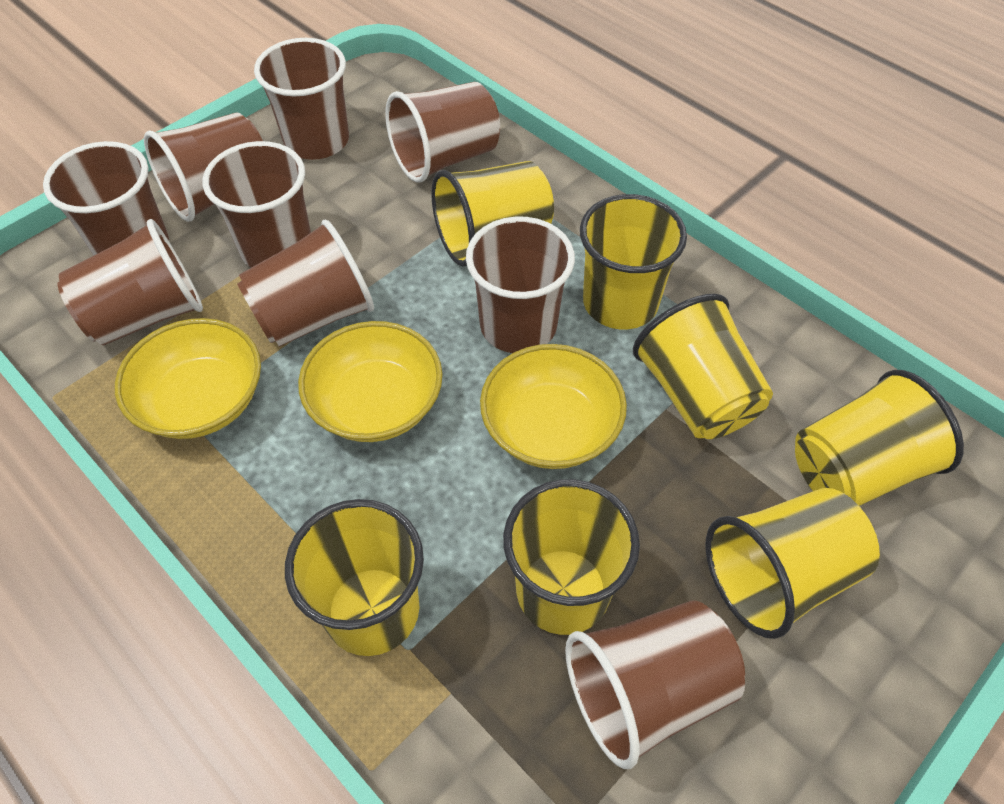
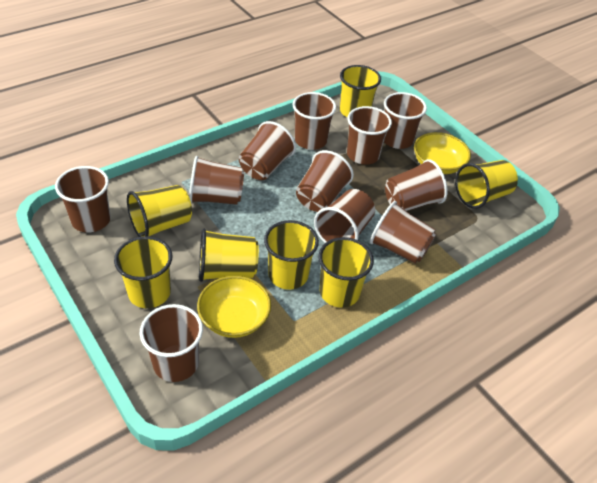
brown cup: 9 -> 11
yellow bowl: 3 -> 2

